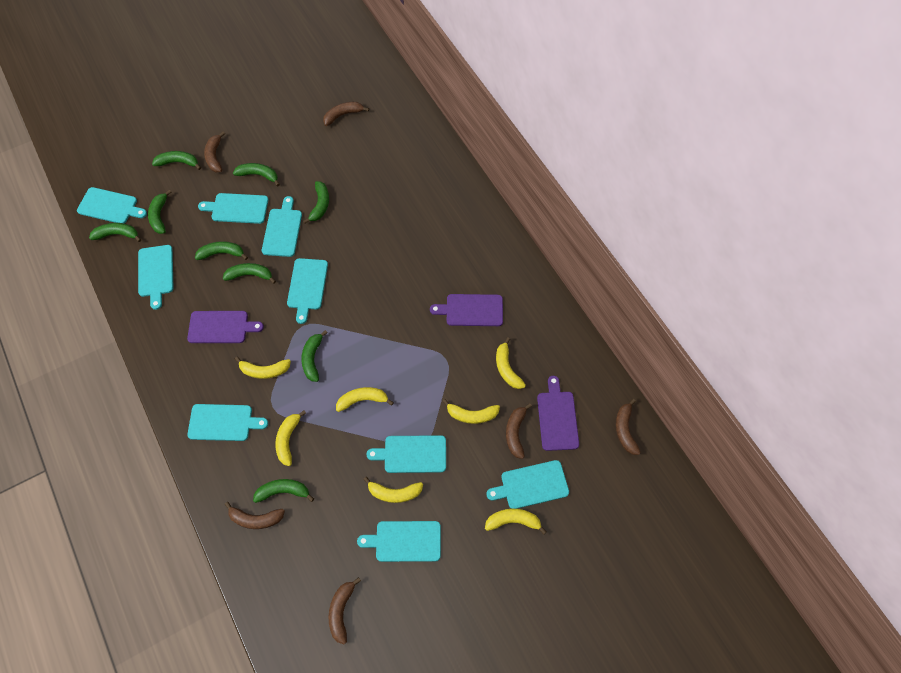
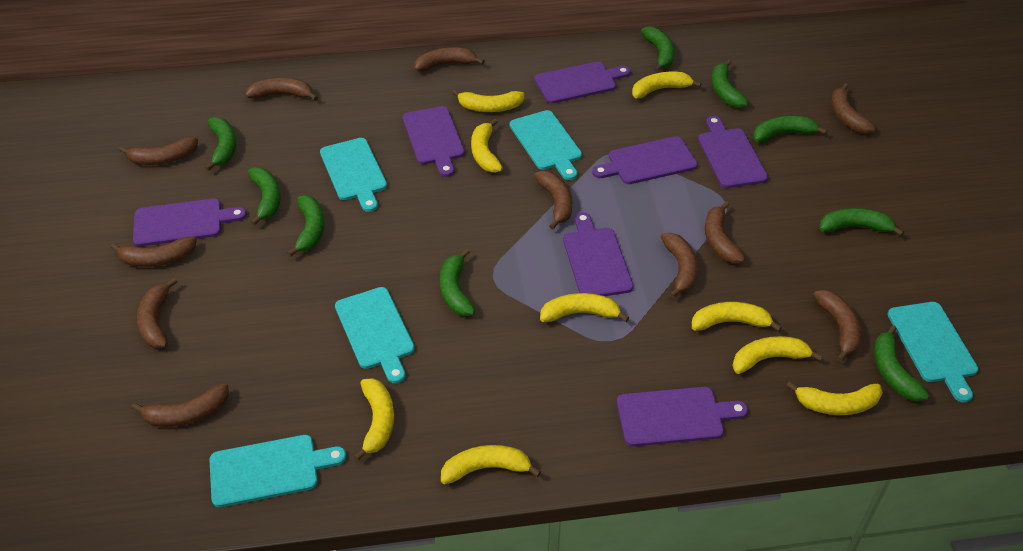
brown banana: 6 -> 11
purple cutting board: 3 -> 7
turquoise cutting board: 9 -> 5
yellow banana: 7 -> 9

